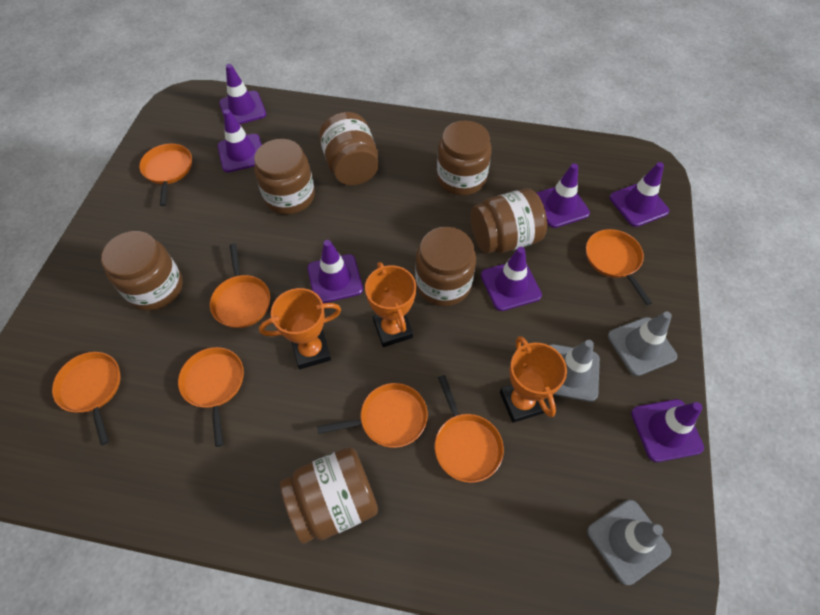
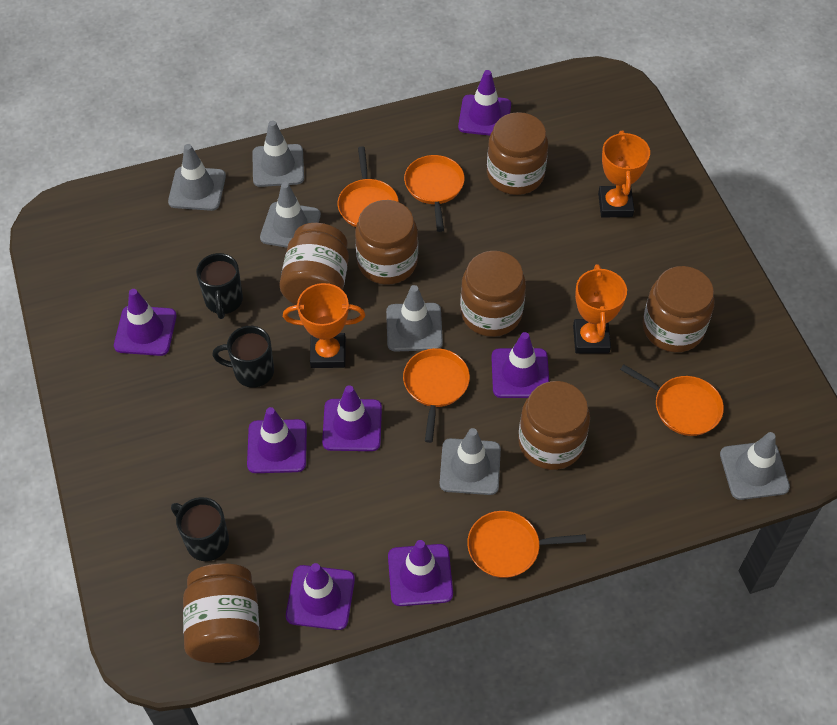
black mug: 0 -> 3
grey traffic cone: 3 -> 6
orange pan: 7 -> 5

